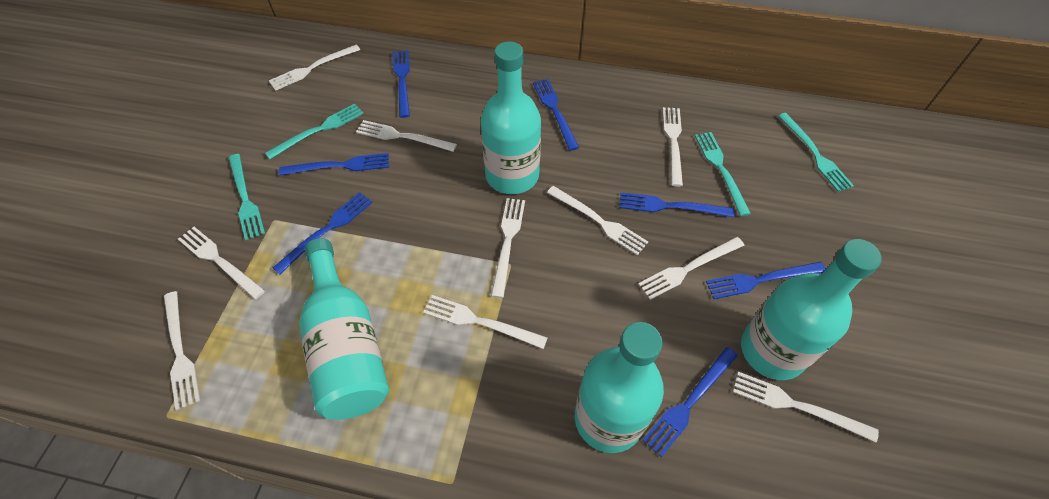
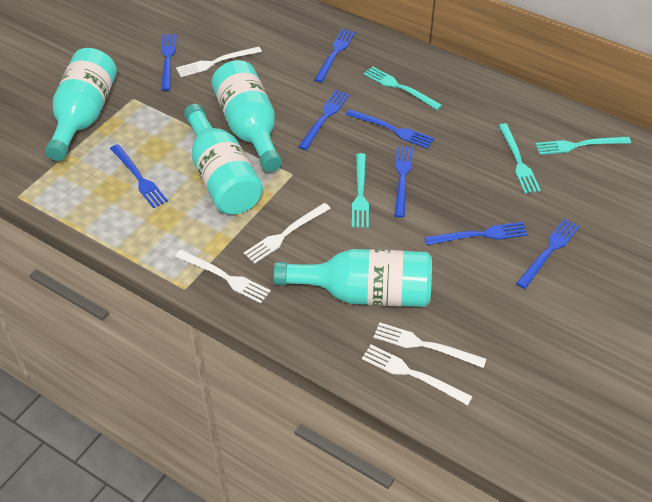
blue fork: 7 -> 8
white fork: 10 -> 5

